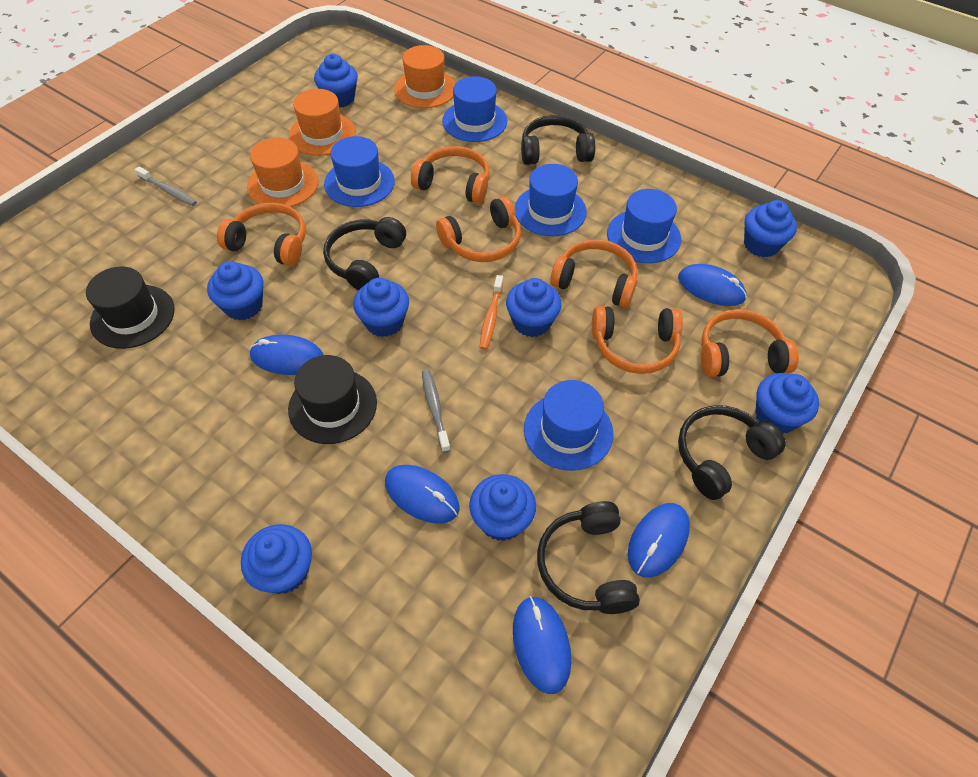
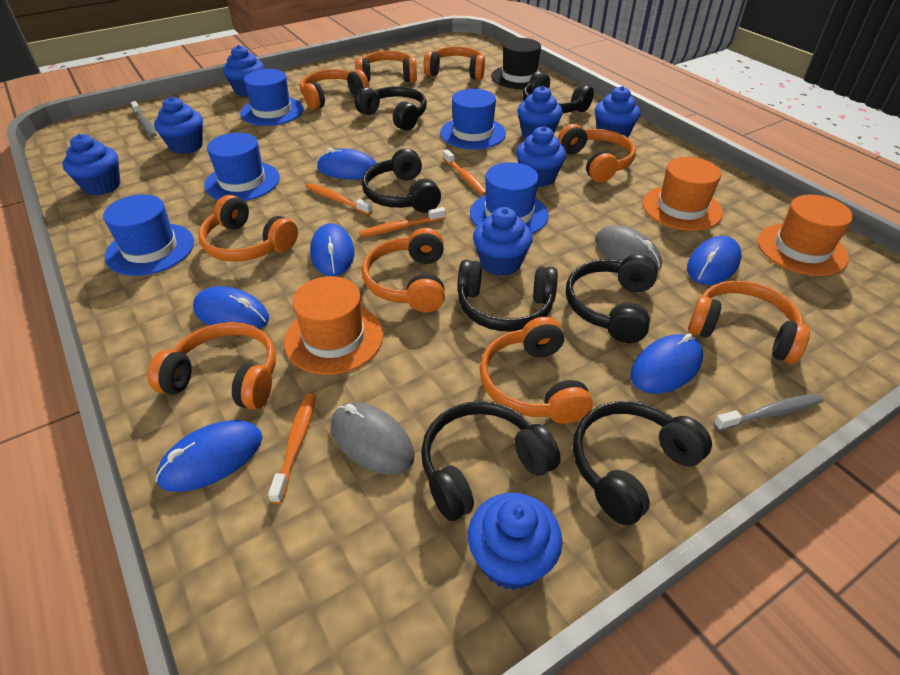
black hat: 2 -> 1
black headphones: 4 -> 7
blue mouse: 5 -> 6
grey mouse: 0 -> 2
orange headphones: 6 -> 9
orange toothbrush: 1 -> 4

